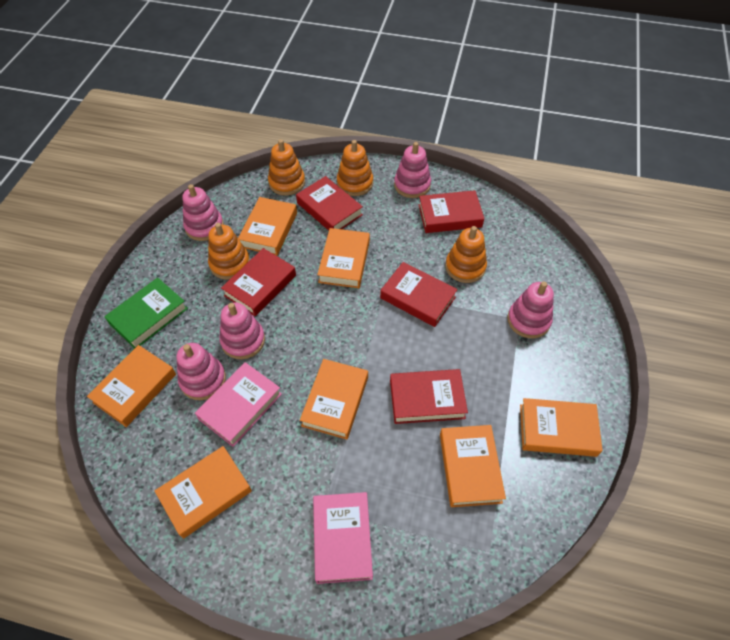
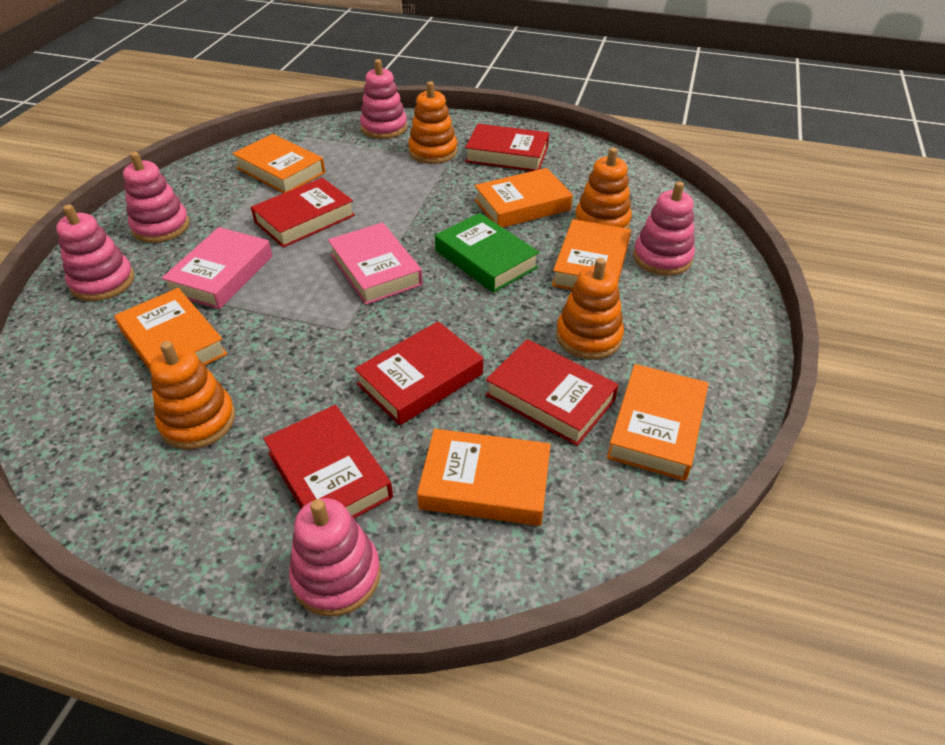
orange book: 7 -> 6

